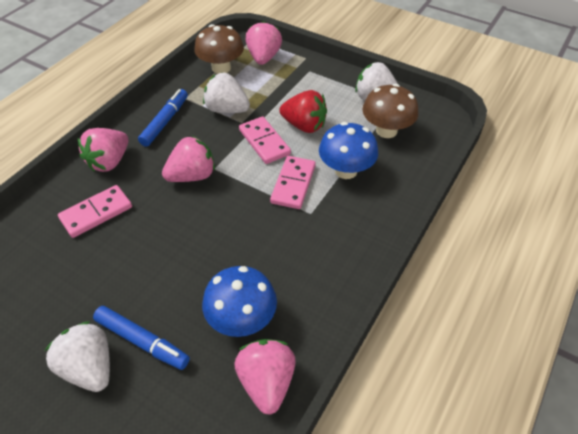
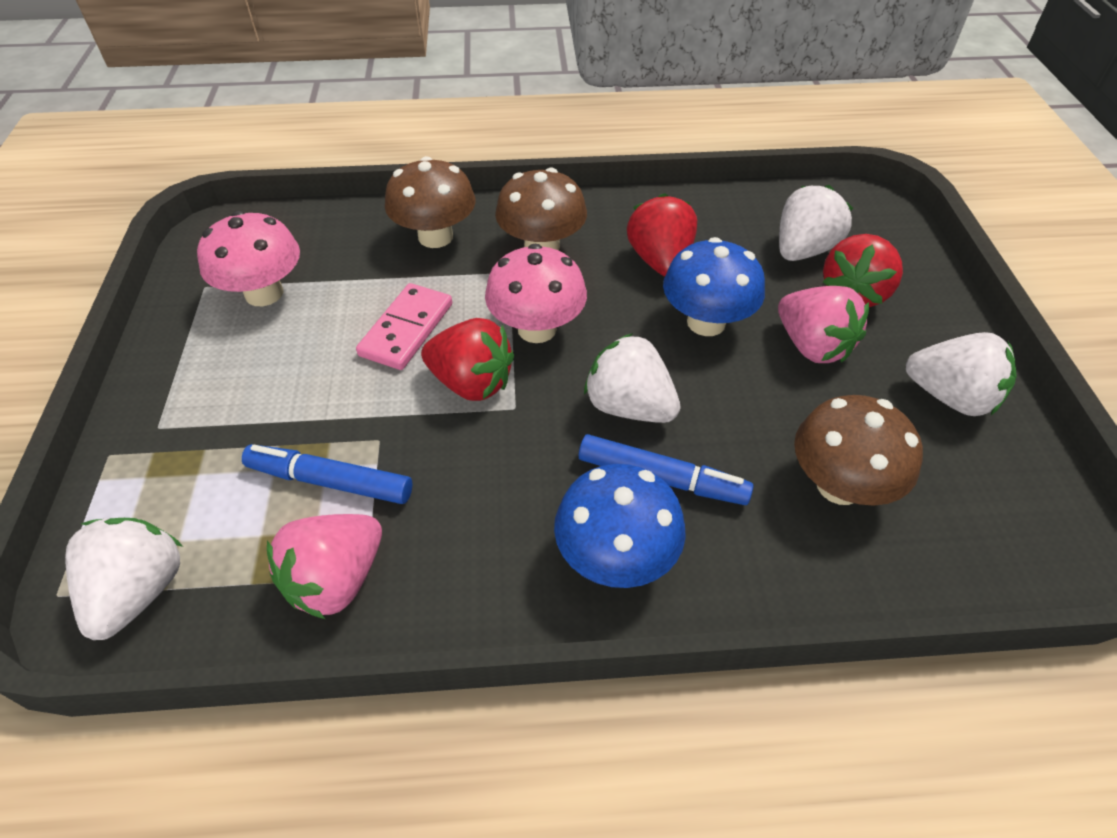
brown mushroom: 2 -> 3
pink domino: 3 -> 1
pink mushroom: 0 -> 2
pink strawberry: 4 -> 2
red strawberry: 1 -> 3
white strawberry: 3 -> 4

